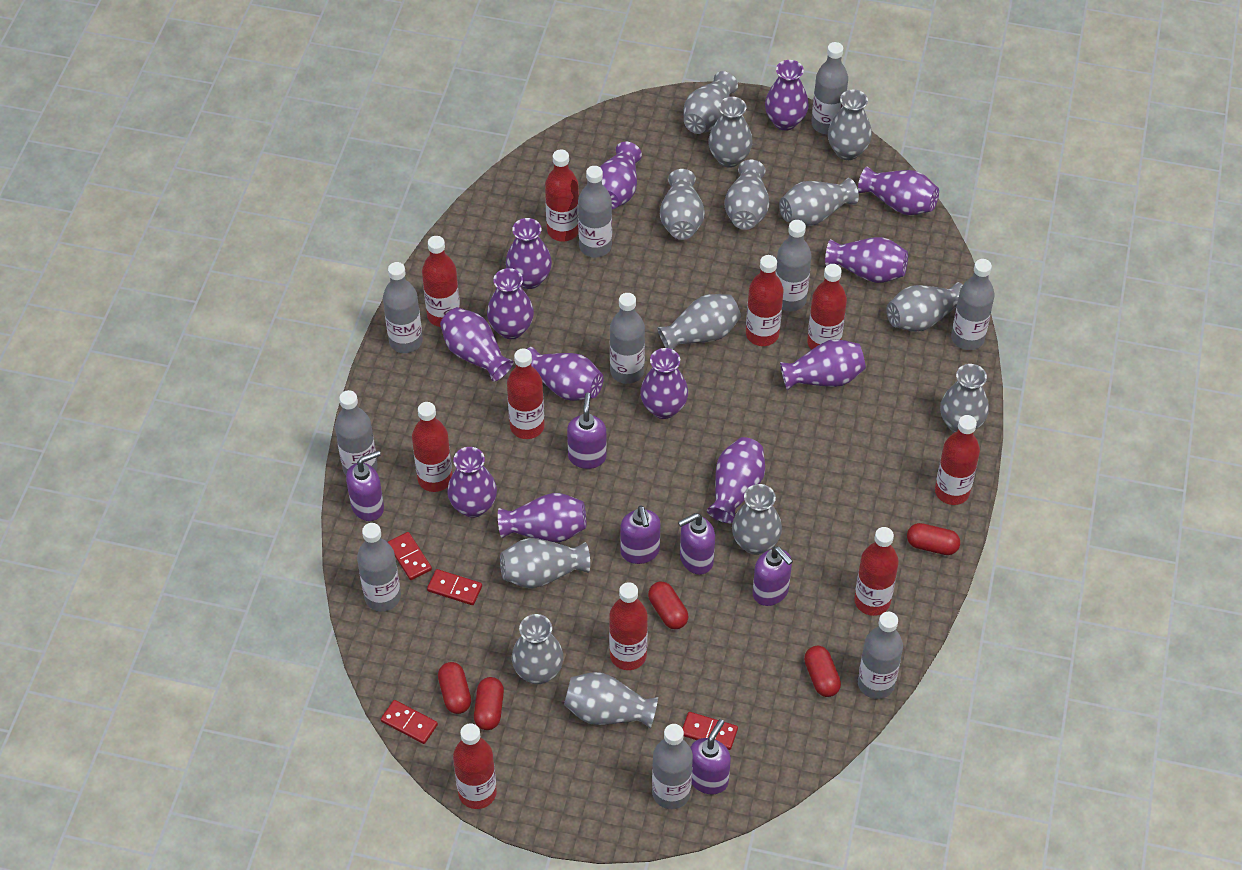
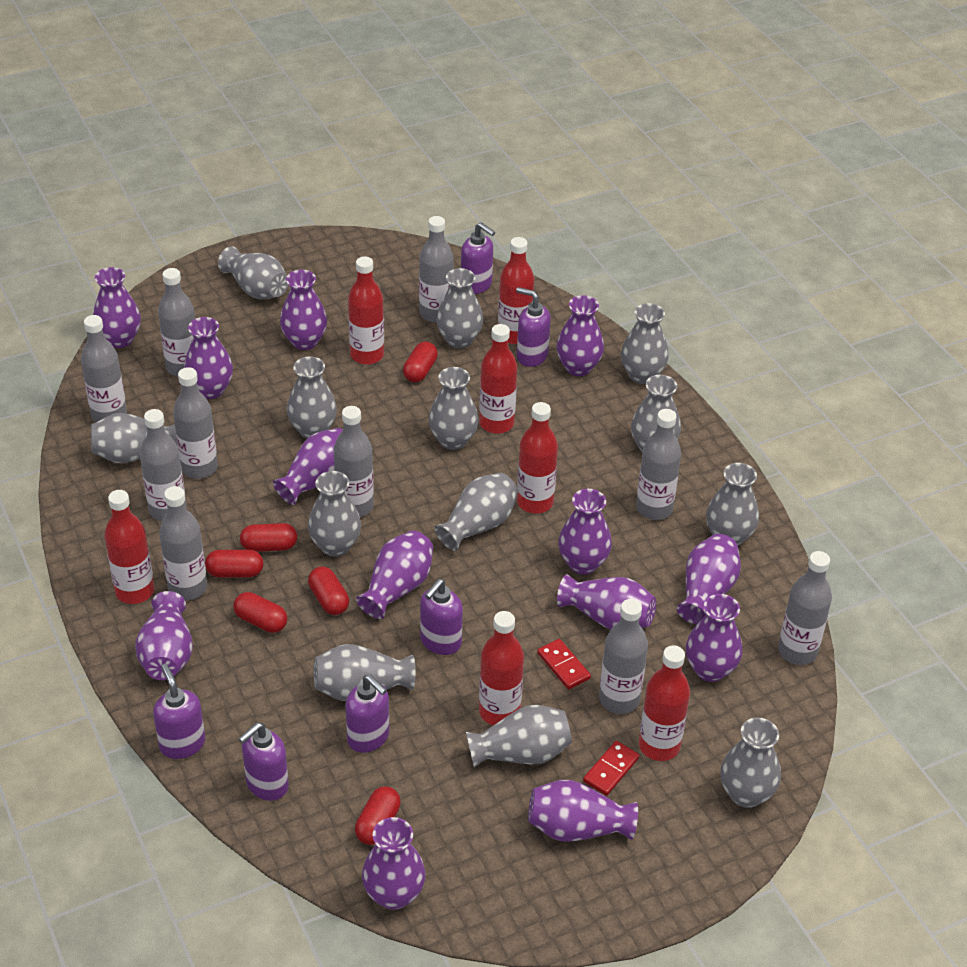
red bottle: 10 -> 7
red capsule: 5 -> 6
red domino: 4 -> 2

